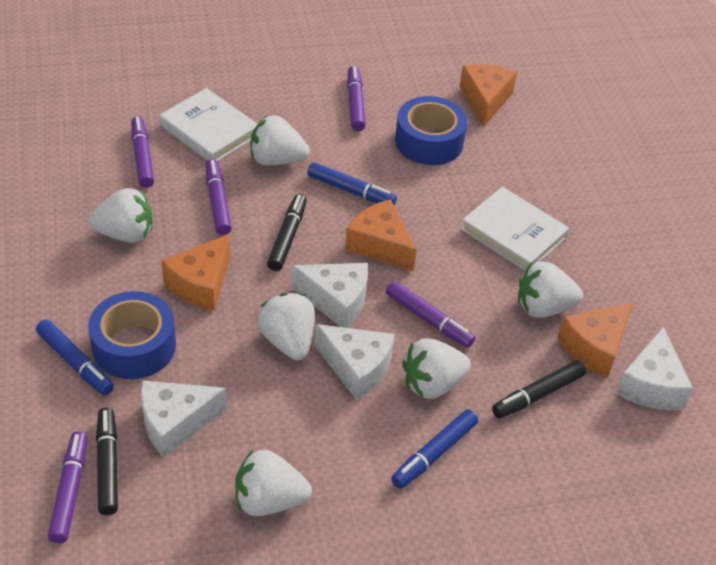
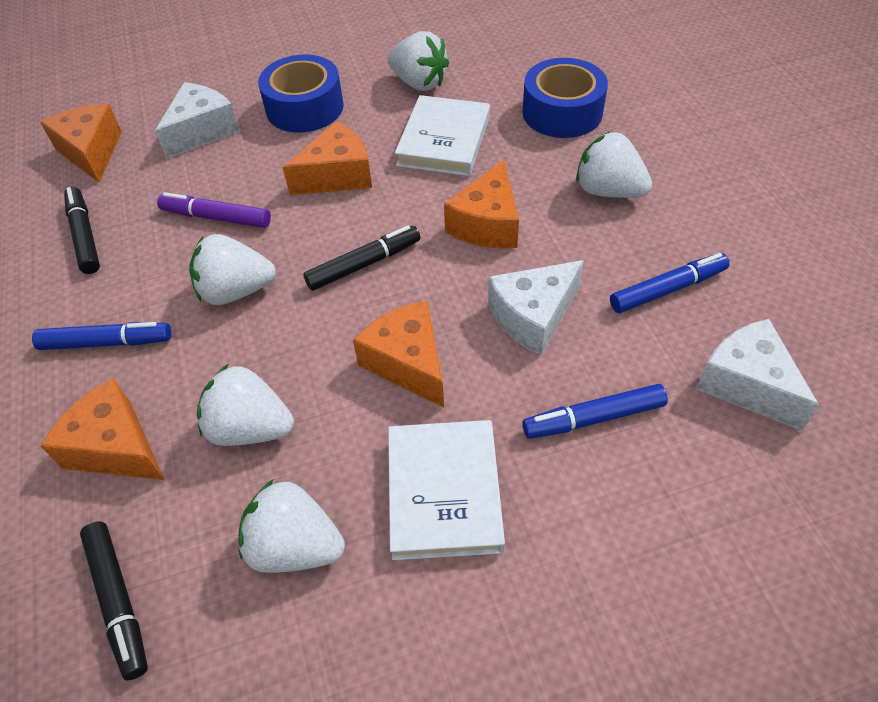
orange cheese: 4 -> 5
purple marker: 5 -> 1
white cheese: 4 -> 3
white strawberry: 6 -> 5

